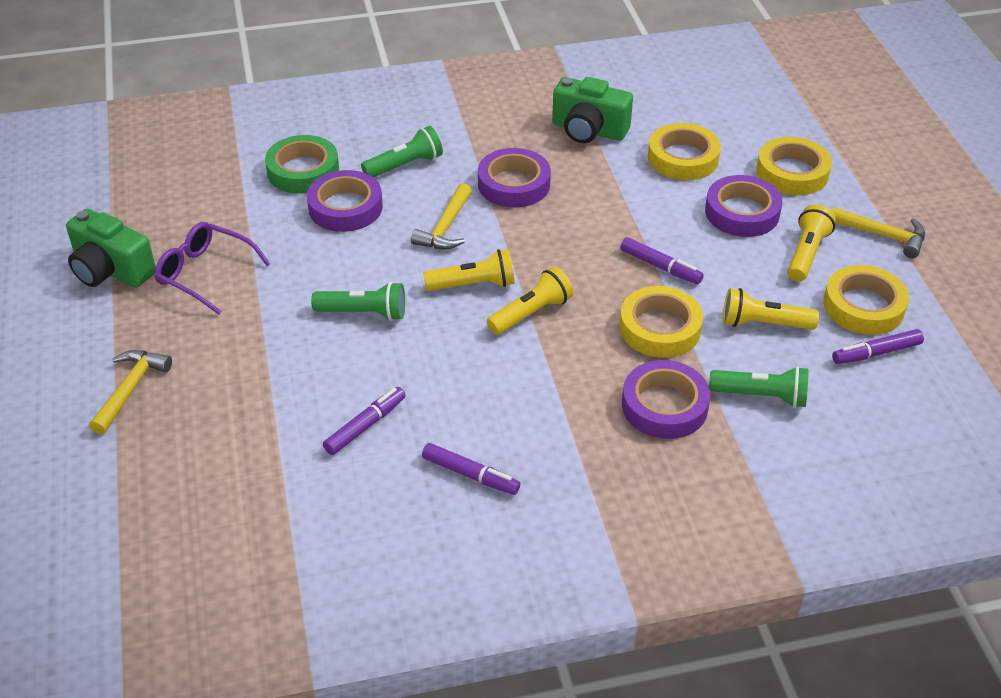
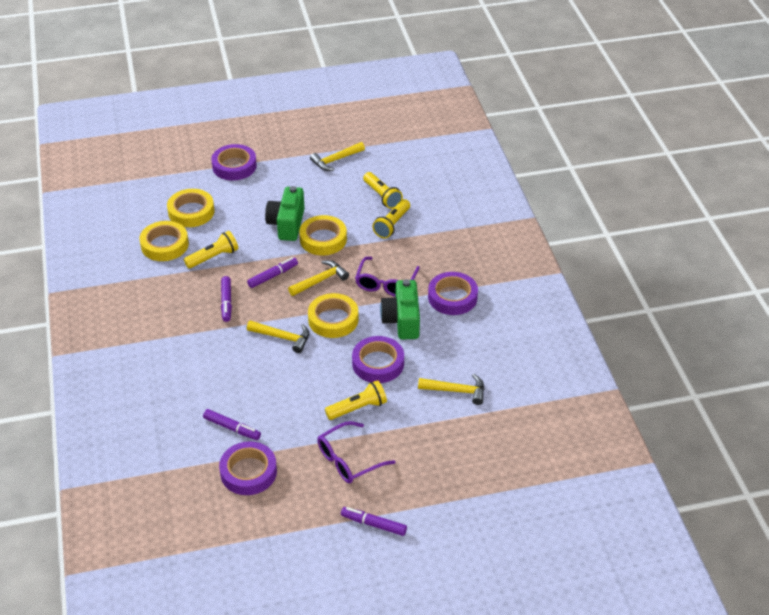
green flashlight: 3 -> 0
green tape: 1 -> 0
purple glasses: 1 -> 2
yellow hammer: 3 -> 4

